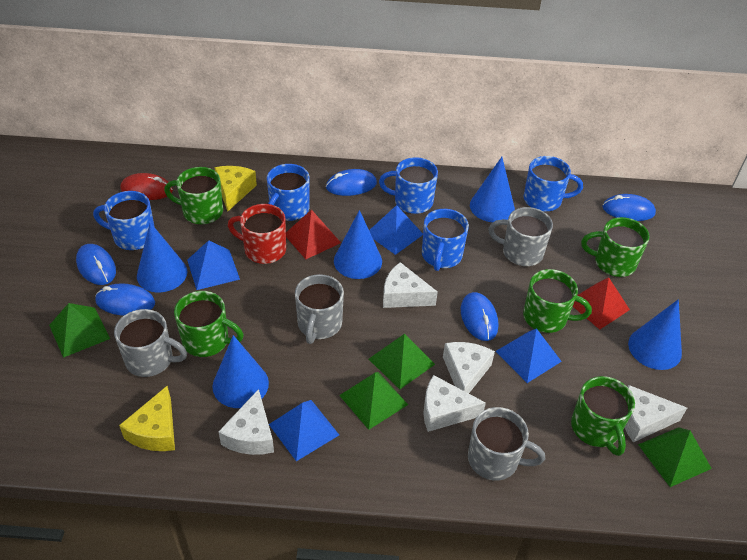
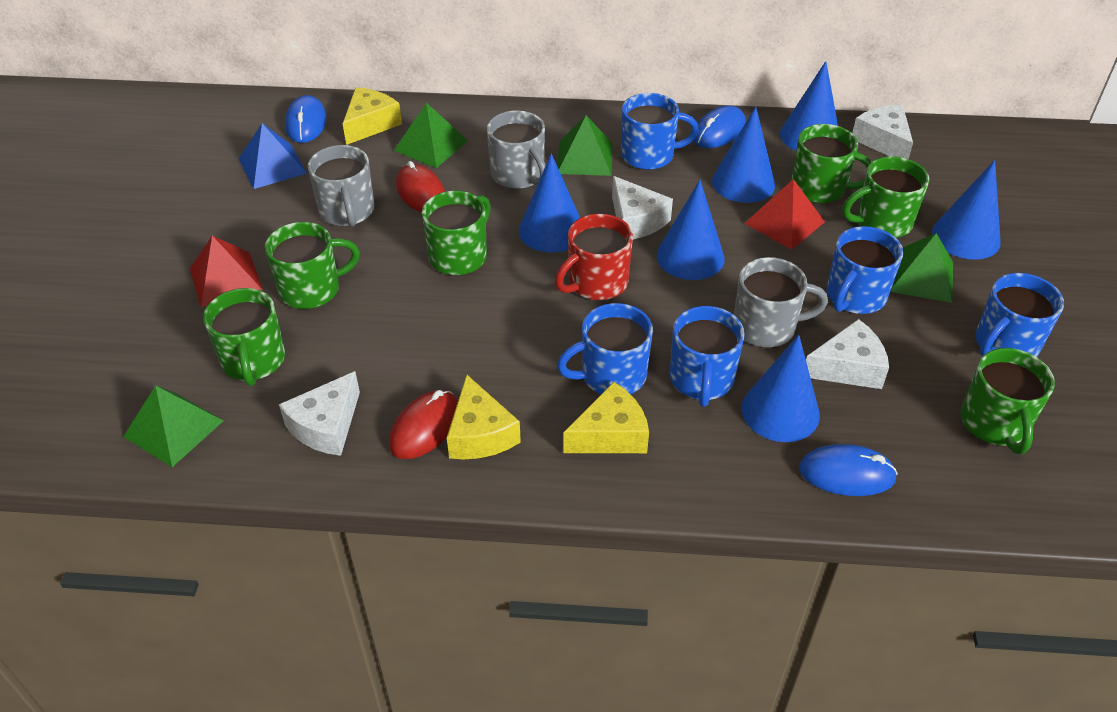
blue cone: 5 -> 6
blue mouse: 5 -> 3
blue pyramid: 4 -> 1
green mug: 5 -> 6
grey mug: 4 -> 3
red mouse: 1 -> 2
white cheese: 5 -> 4
yellow cheese: 2 -> 3

